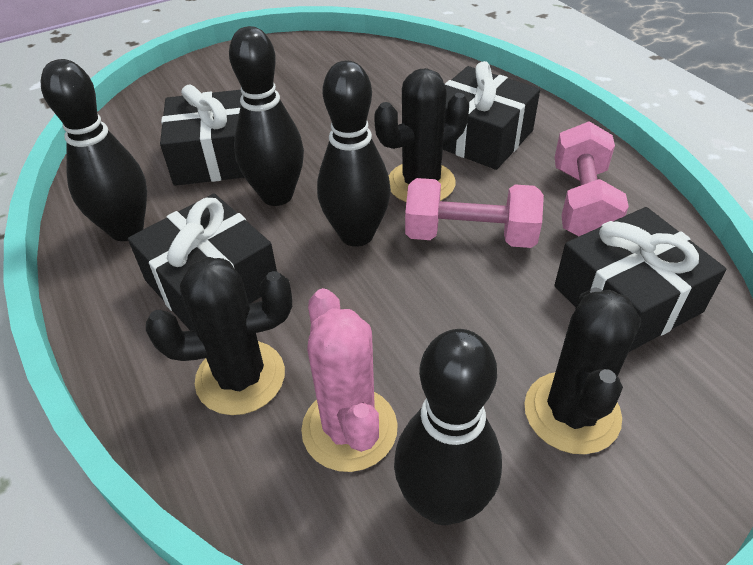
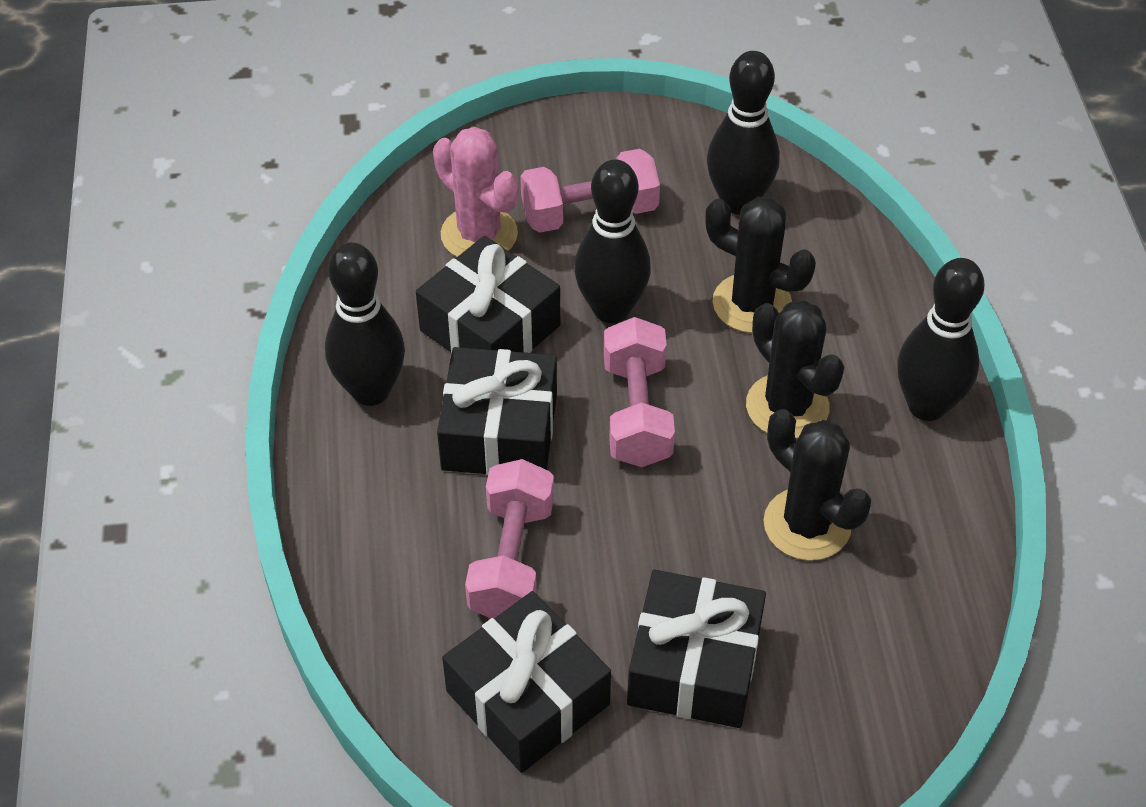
pink dumbbell: 2 -> 3

